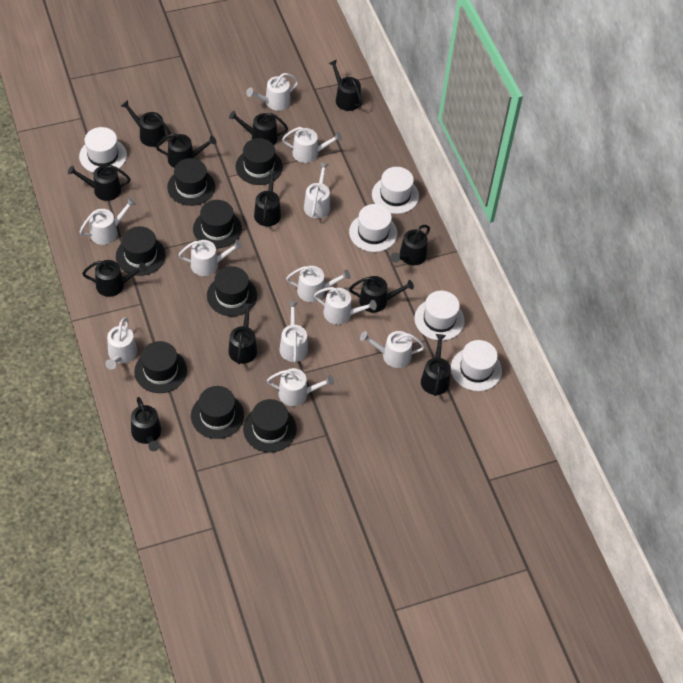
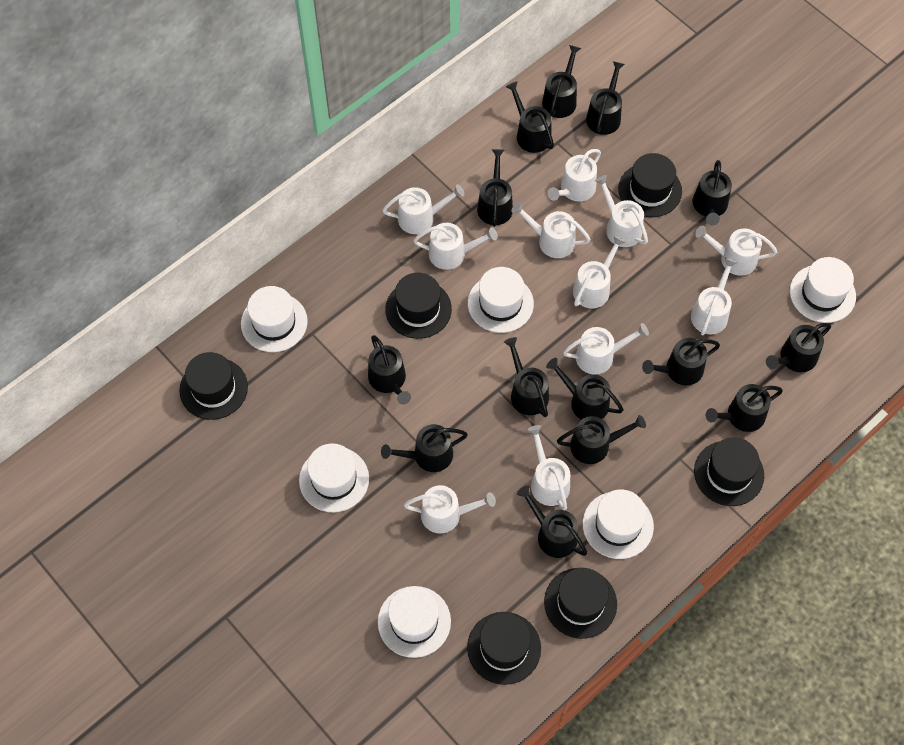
black hat: 8 -> 6
black watering can: 12 -> 14
white hat: 5 -> 6

